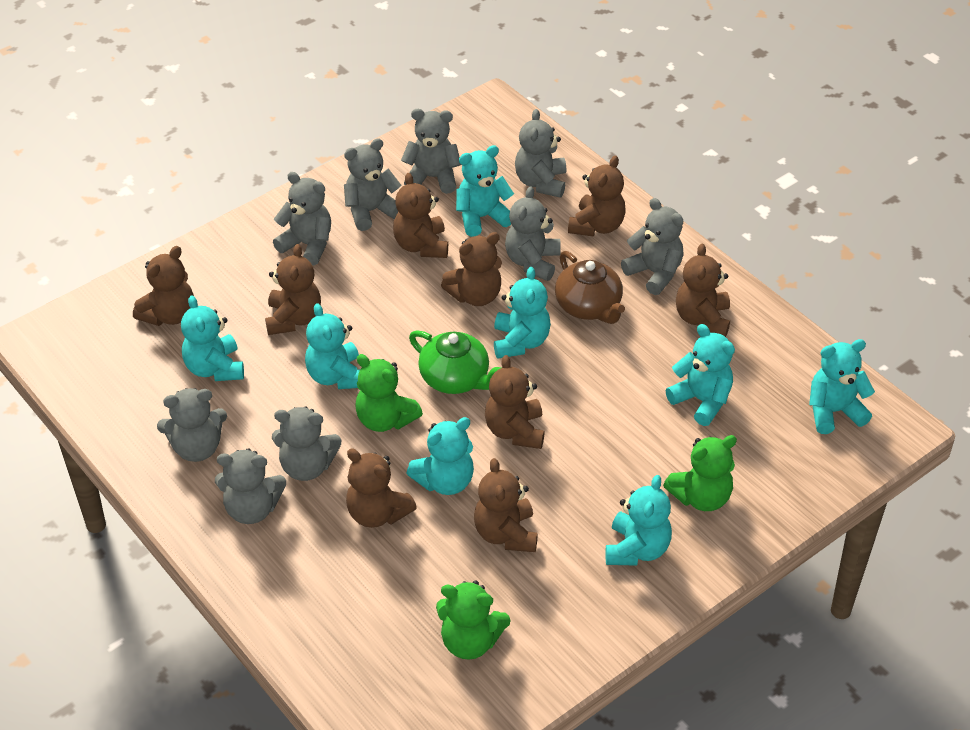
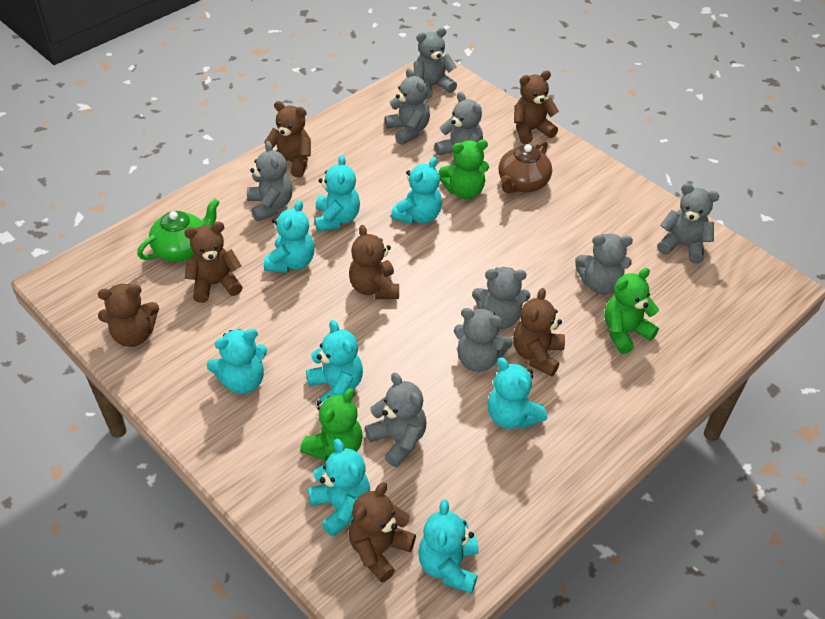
brown teddy bear: 9 -> 7

